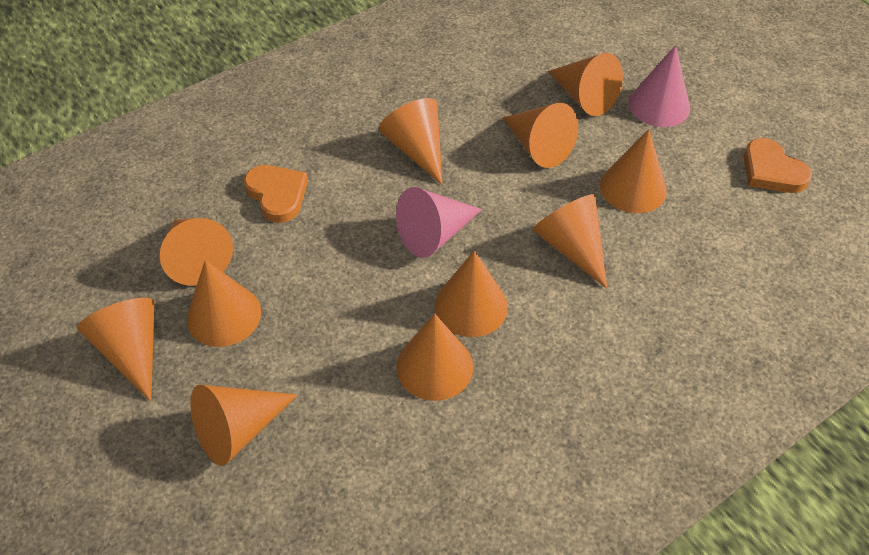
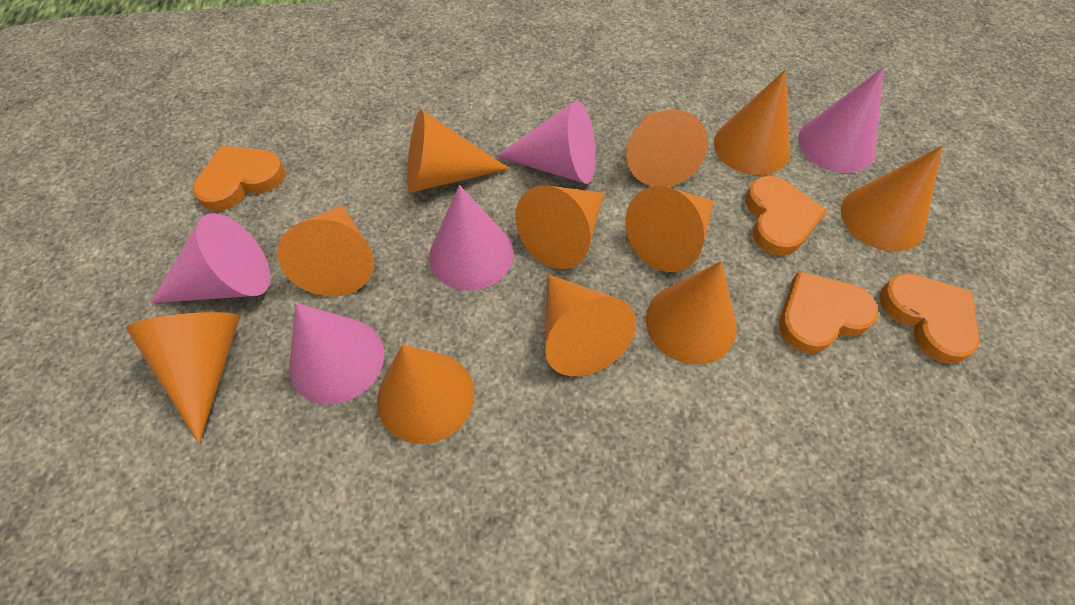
orange heart: 2 -> 4
pink cone: 2 -> 5

